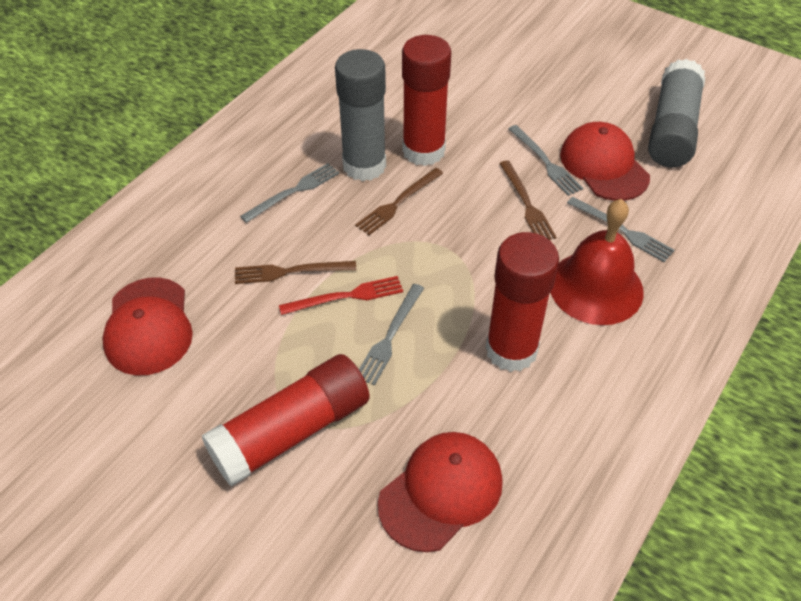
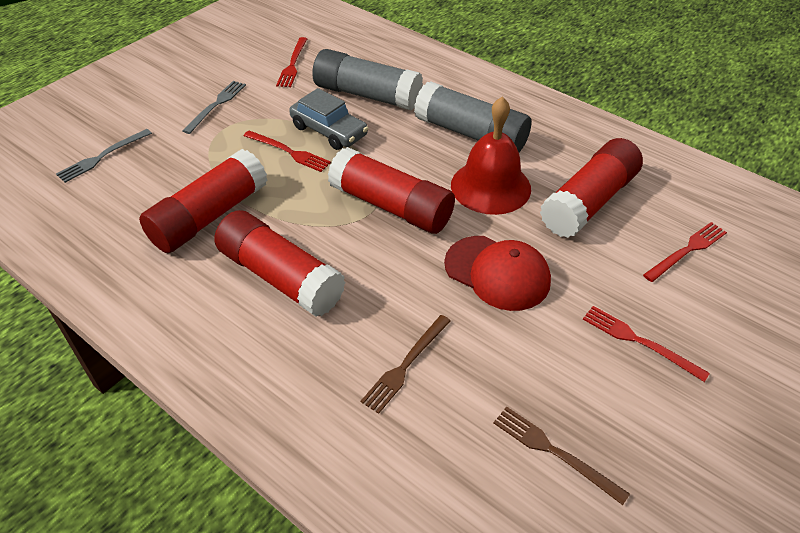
brown fork: 3 -> 2
grey car: 0 -> 1
grey fork: 4 -> 2
red cap: 3 -> 1
red fork: 1 -> 4
red glue stick: 3 -> 4

